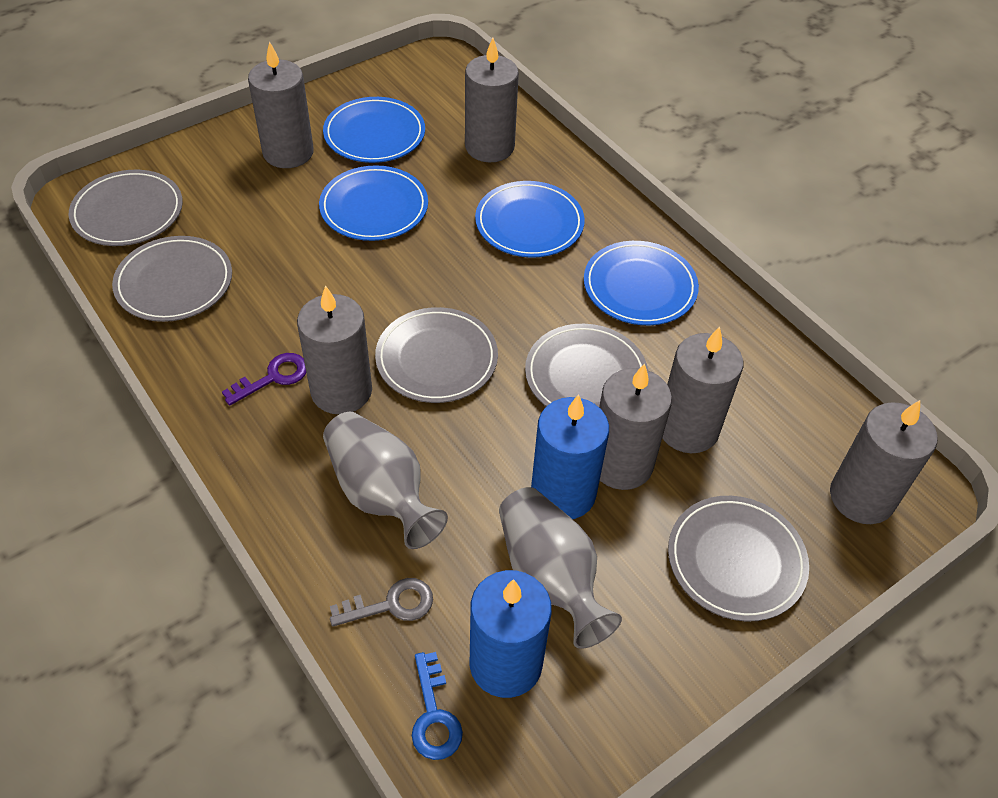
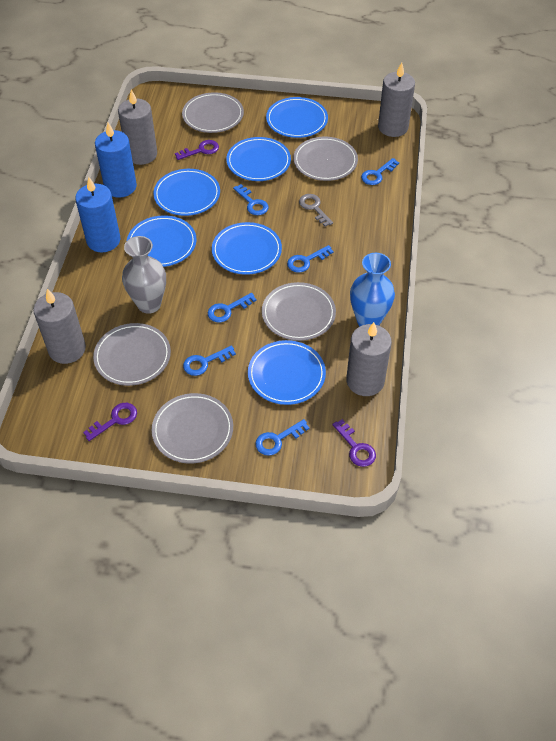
blue key: 1 -> 6
blue plate: 4 -> 6
blue vase: 0 -> 1
grey candle: 6 -> 4
grey vase: 2 -> 1
purple key: 1 -> 3

